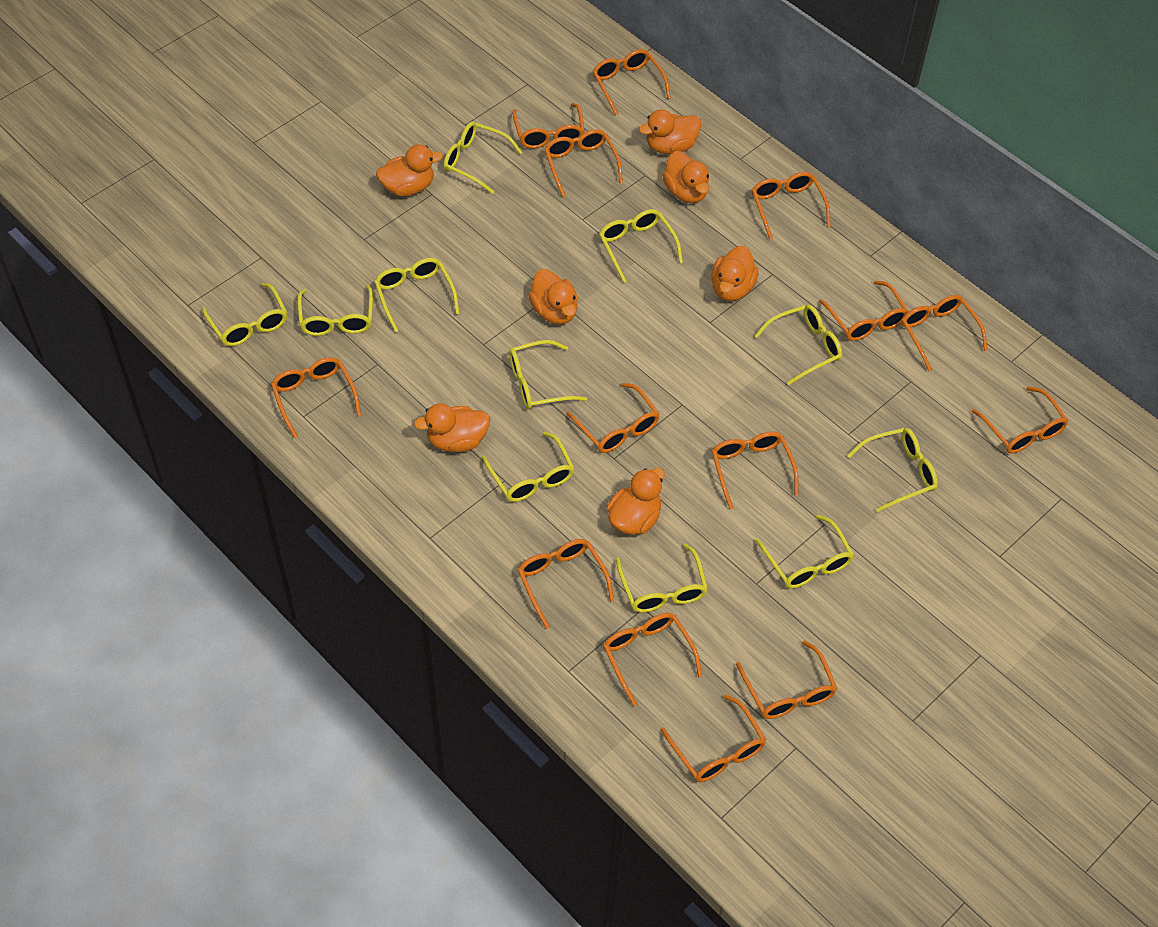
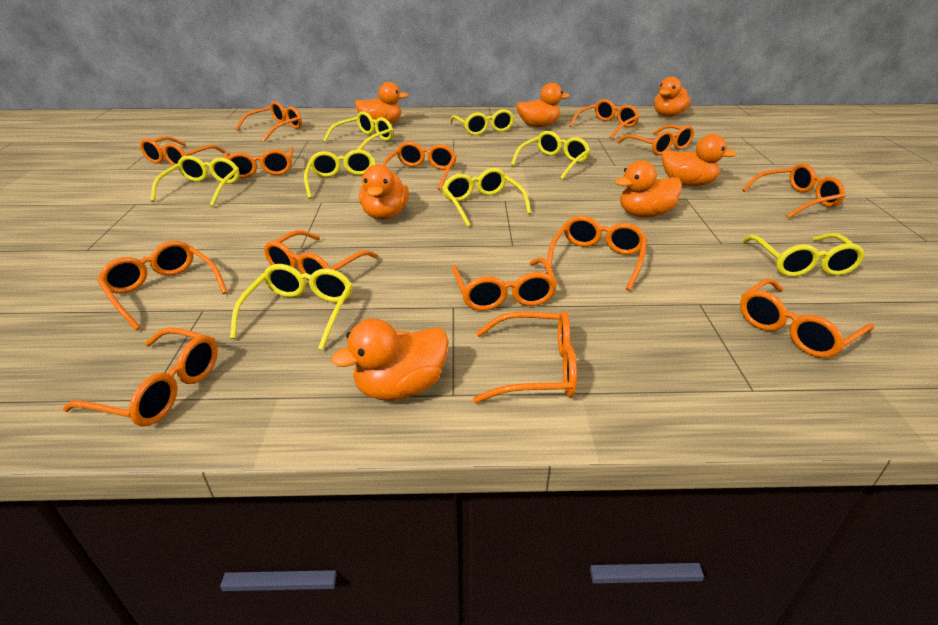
yellow glasses: 11 -> 8

